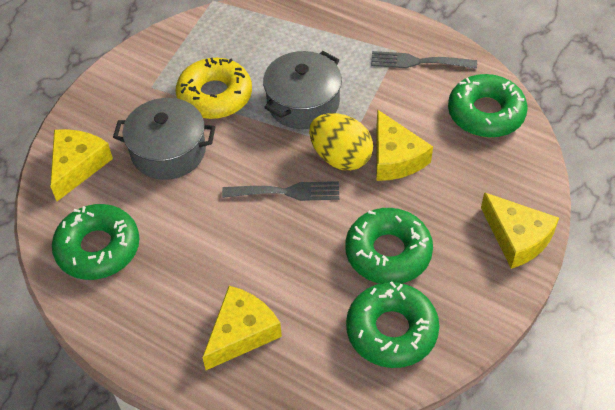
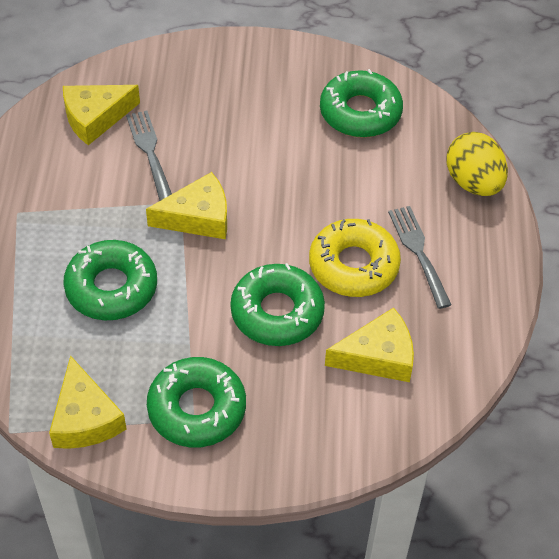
grey pot: 2 -> 0

